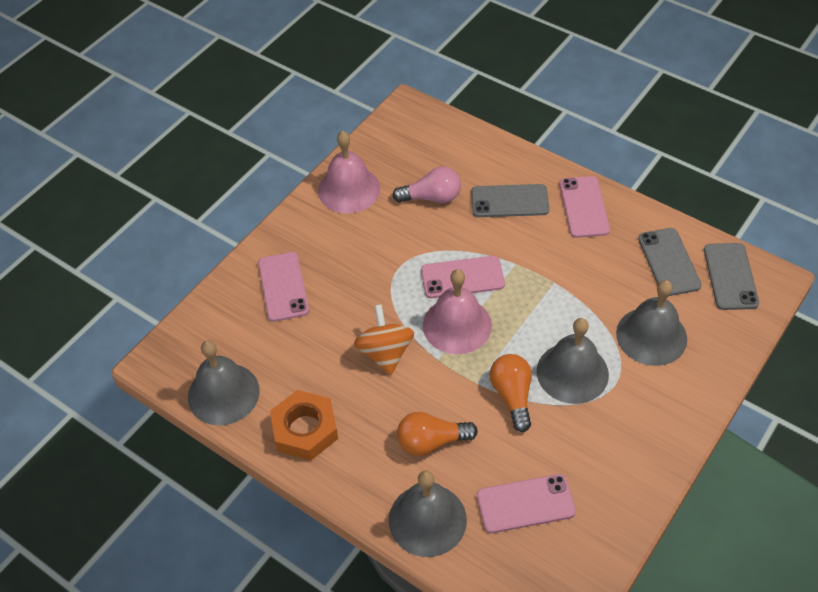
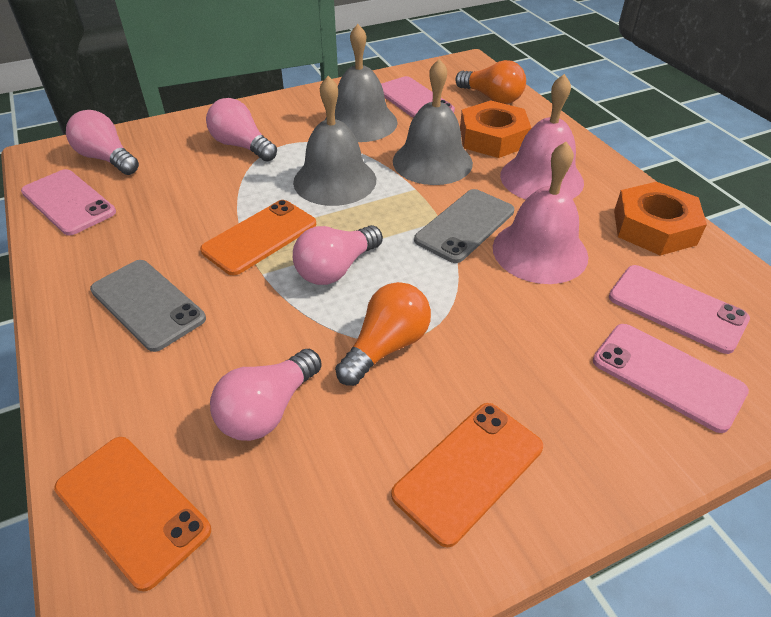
grey bell: 4 -> 3
grey phone: 3 -> 2
orange nut: 1 -> 2
orange phone: 0 -> 3
orange spinning top: 1 -> 0
pink light bulb: 1 -> 4

